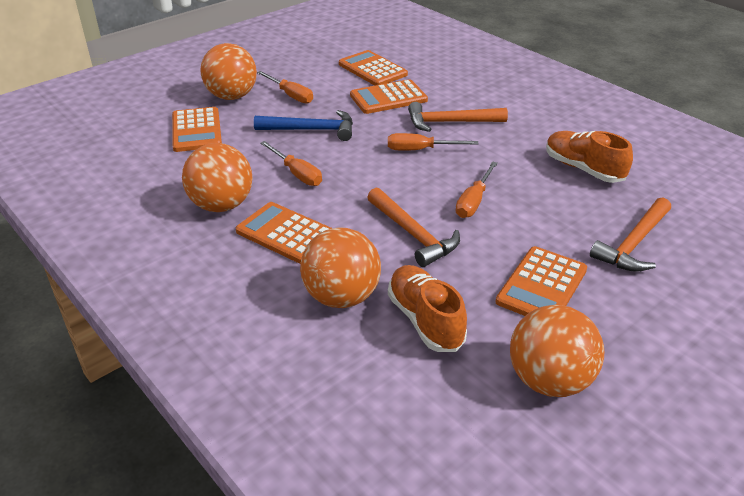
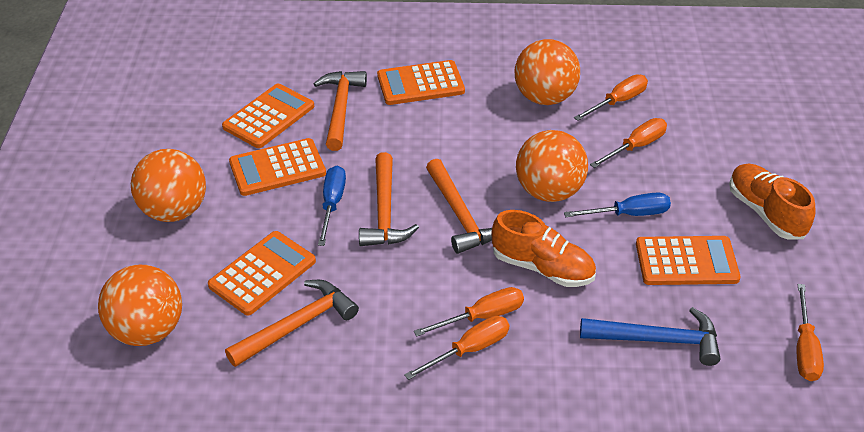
blue screwdriver: 0 -> 2
orange hammer: 3 -> 4
orange screwdriver: 4 -> 5

